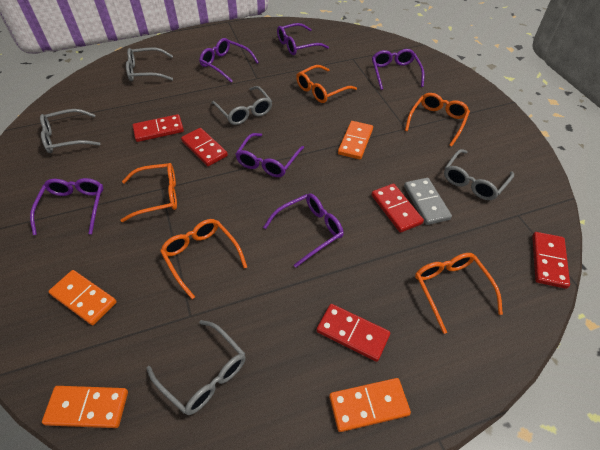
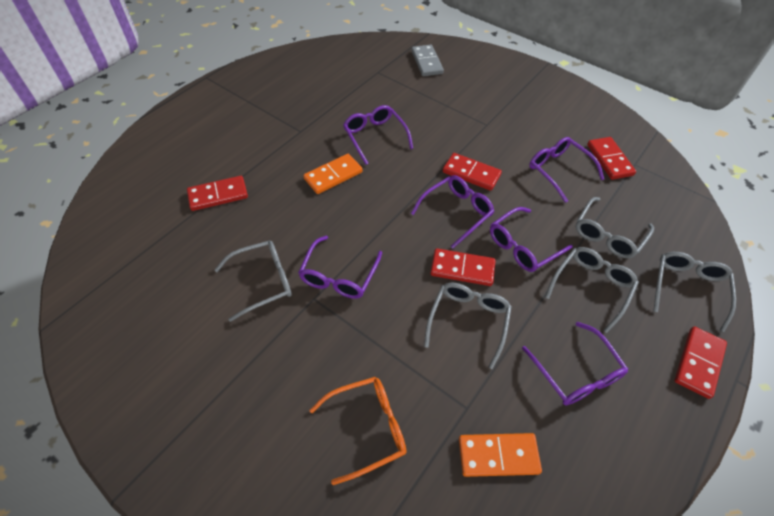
orange domino: 4 -> 2
orange glasses: 5 -> 1

